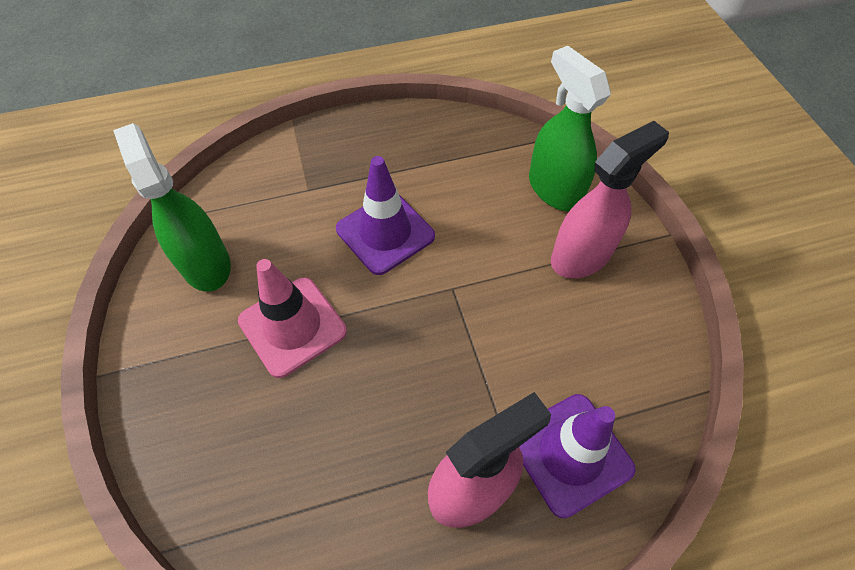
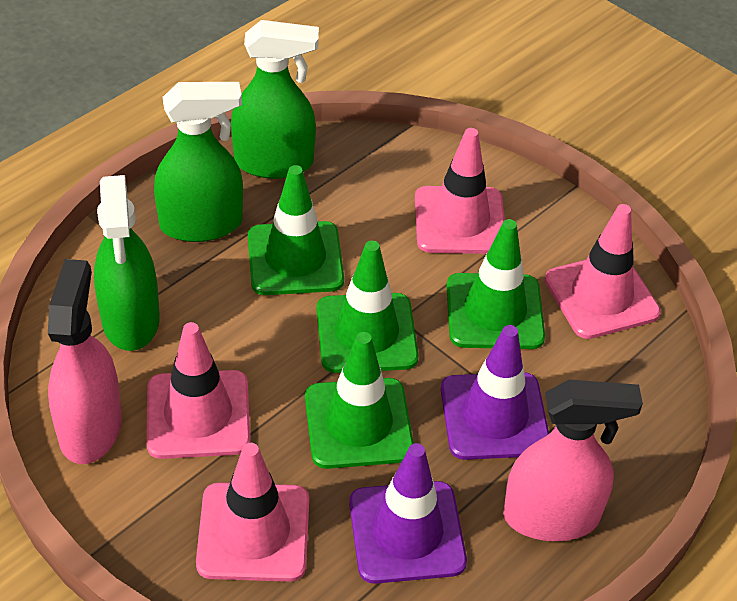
green spray bottle: 2 -> 3
green traffic cone: 0 -> 4
pink traffic cone: 1 -> 4

